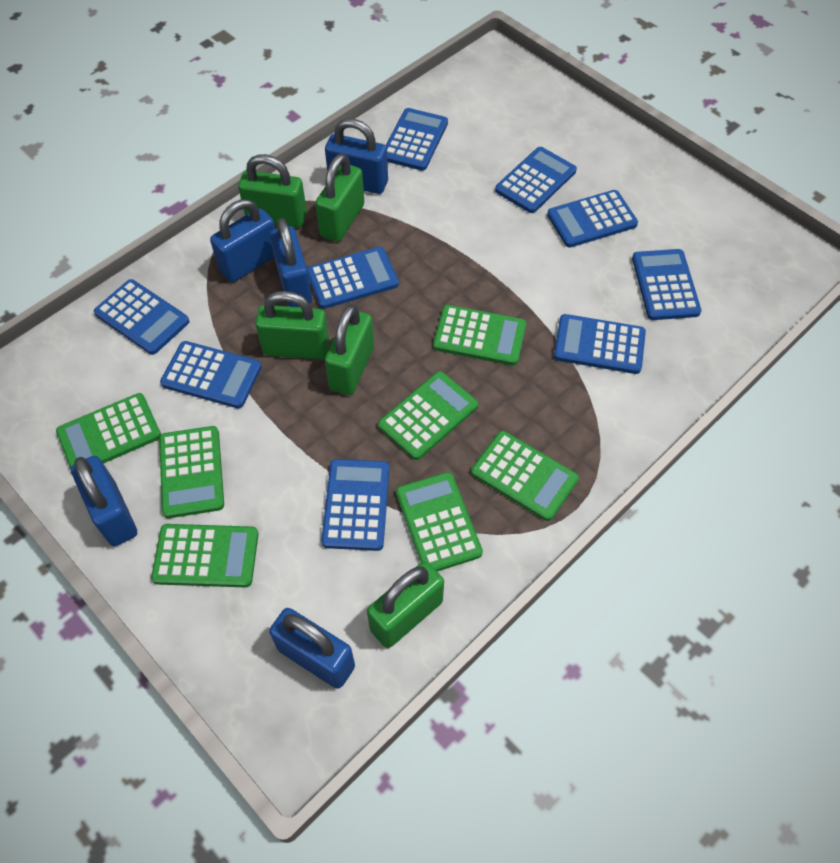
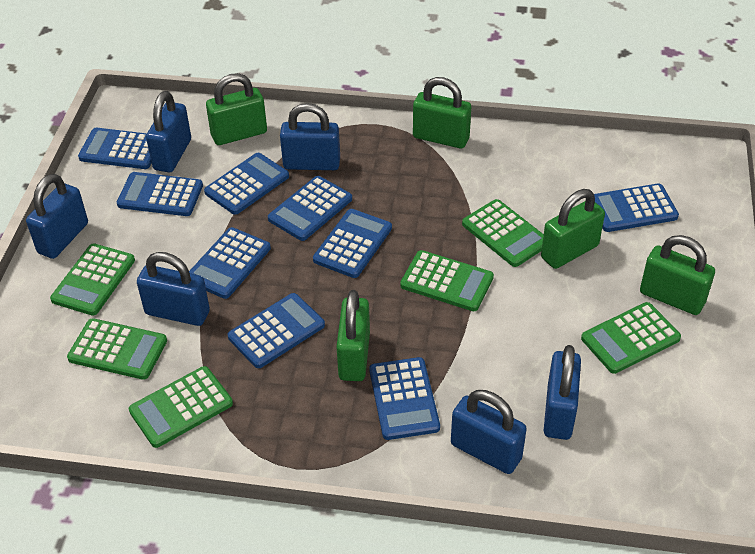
blue padlock: 5 -> 6
green calculator: 7 -> 6

